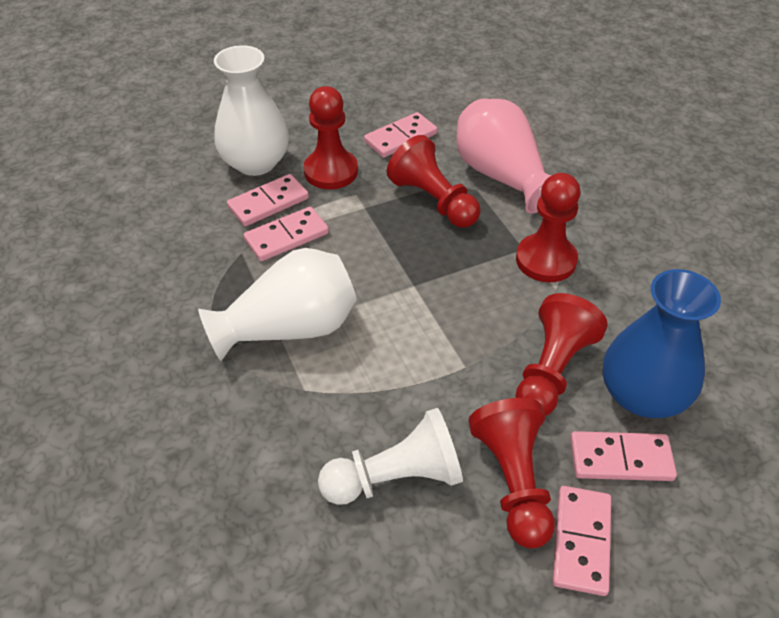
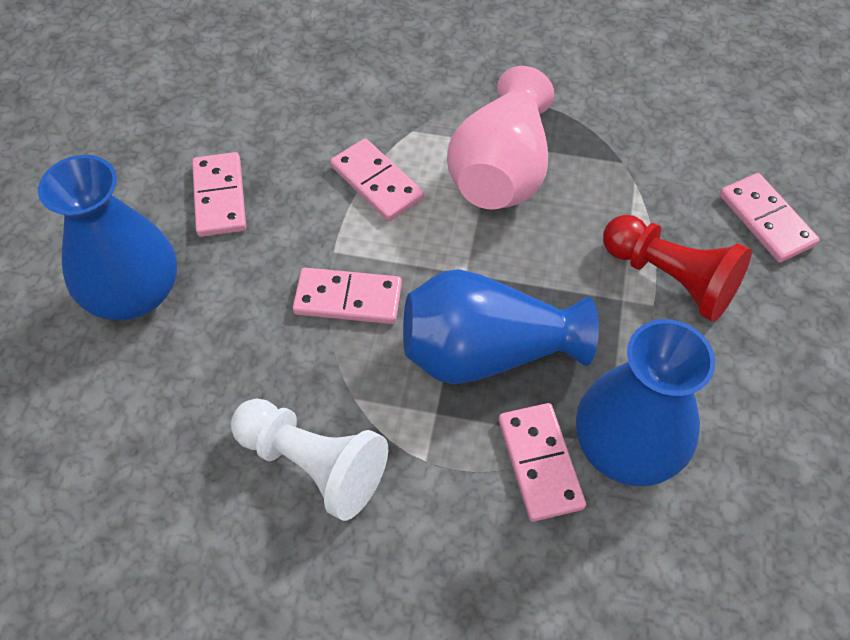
blue vase: 1 -> 3
red pawn: 5 -> 1
white vase: 2 -> 0

